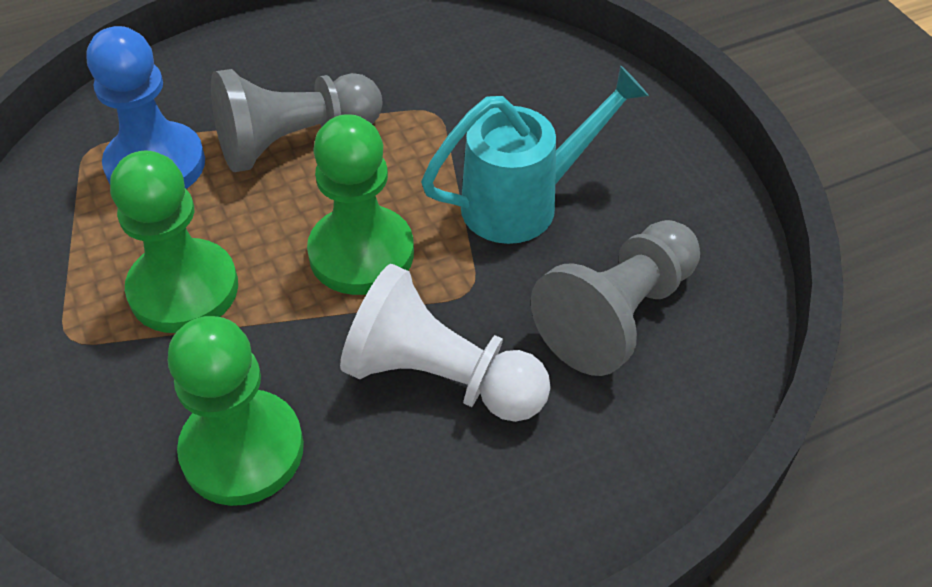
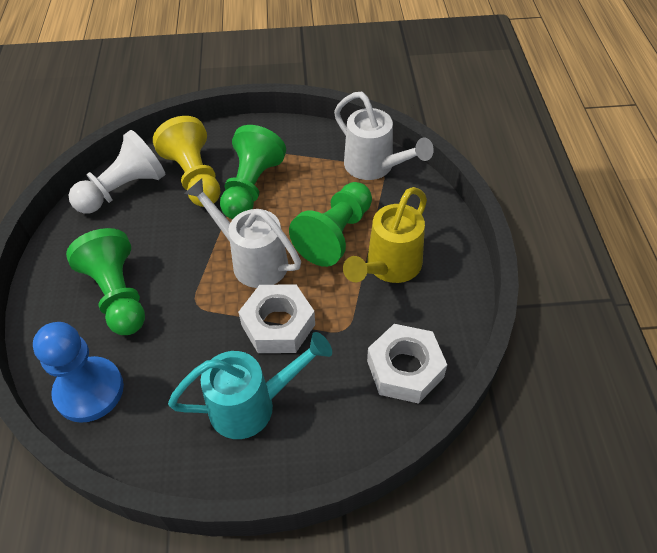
grey pawn: 2 -> 0
white nut: 0 -> 2
white watering can: 0 -> 2
yellow pawn: 0 -> 1
yellow watering can: 0 -> 1

